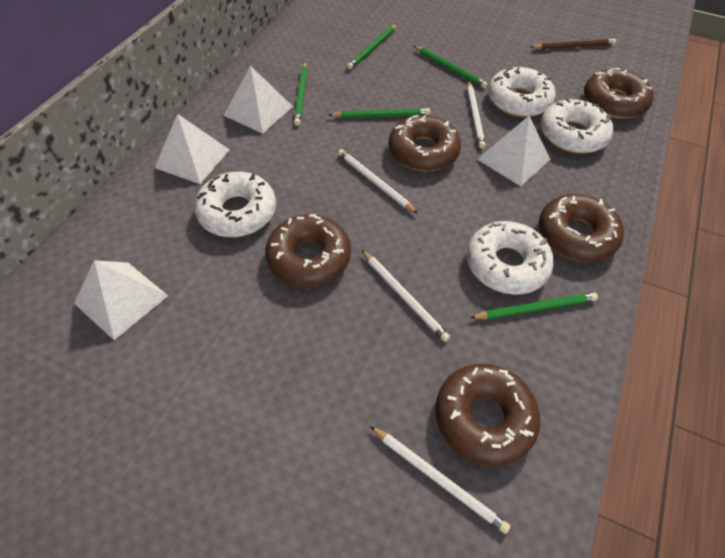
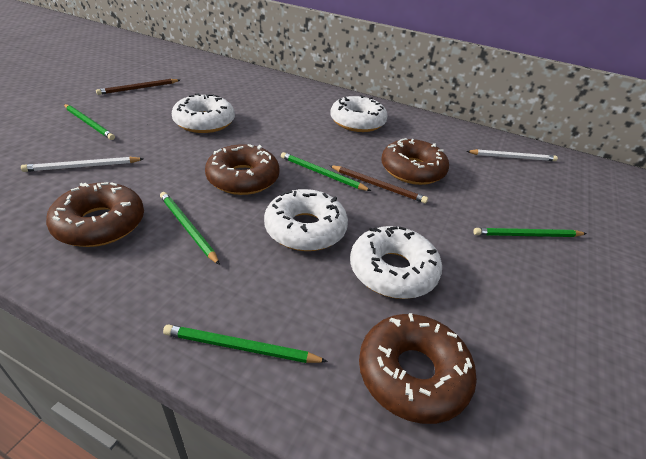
brown donut: 5 -> 4
brown pencil: 1 -> 2
white pencil: 4 -> 2
white pyramid: 4 -> 0

